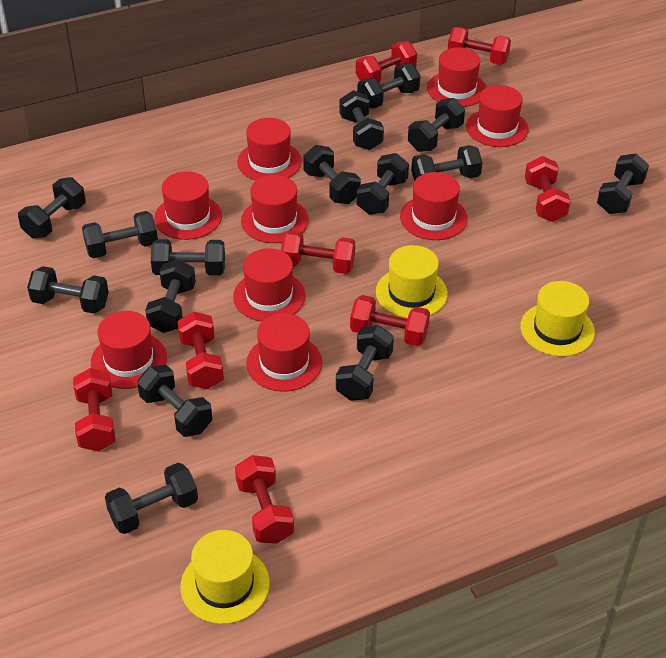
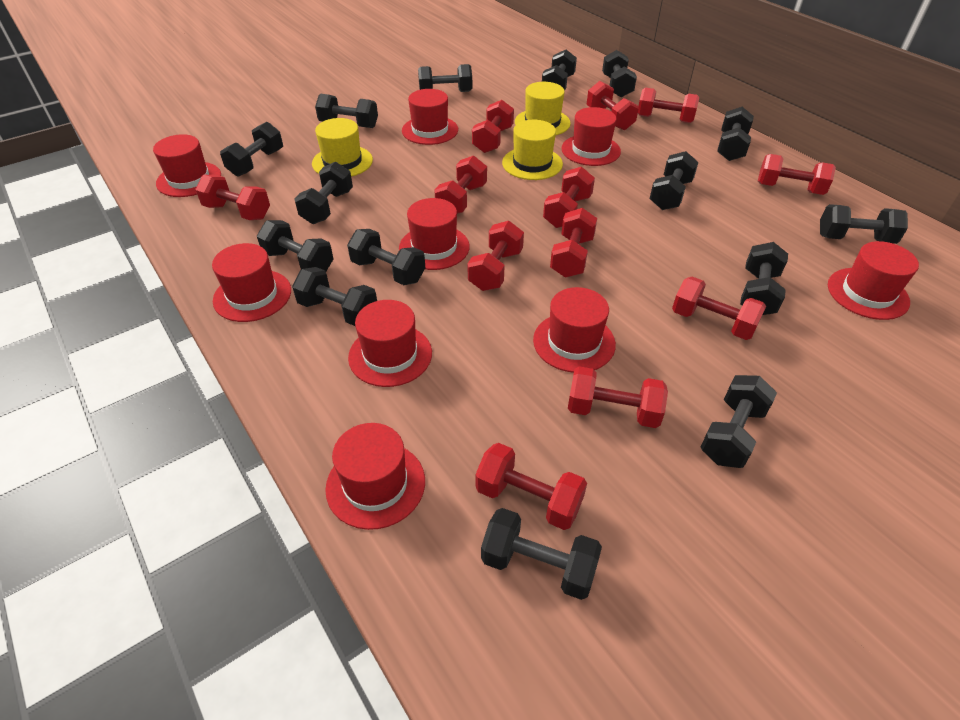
red dumbbell: 8 -> 12

